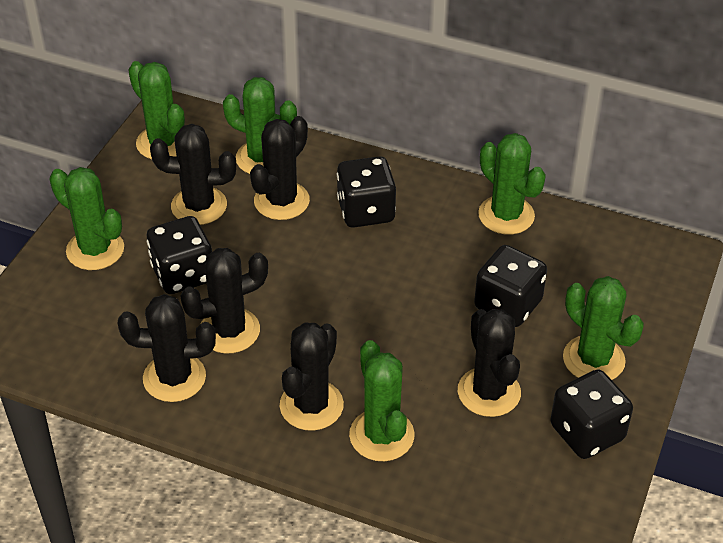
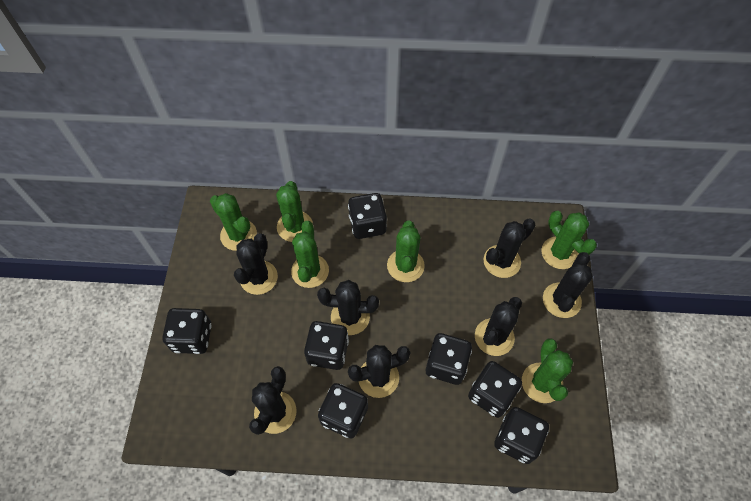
black cactus: 6 -> 7
black dice: 4 -> 7

